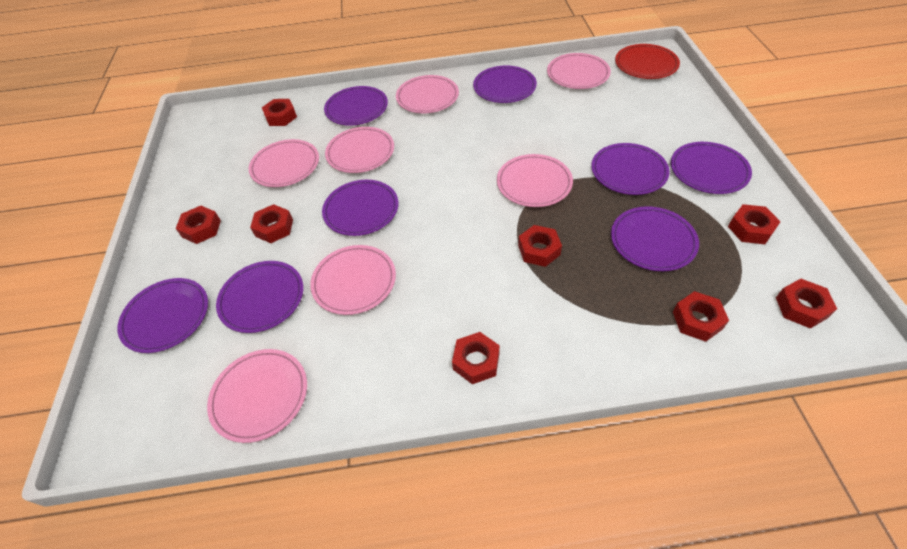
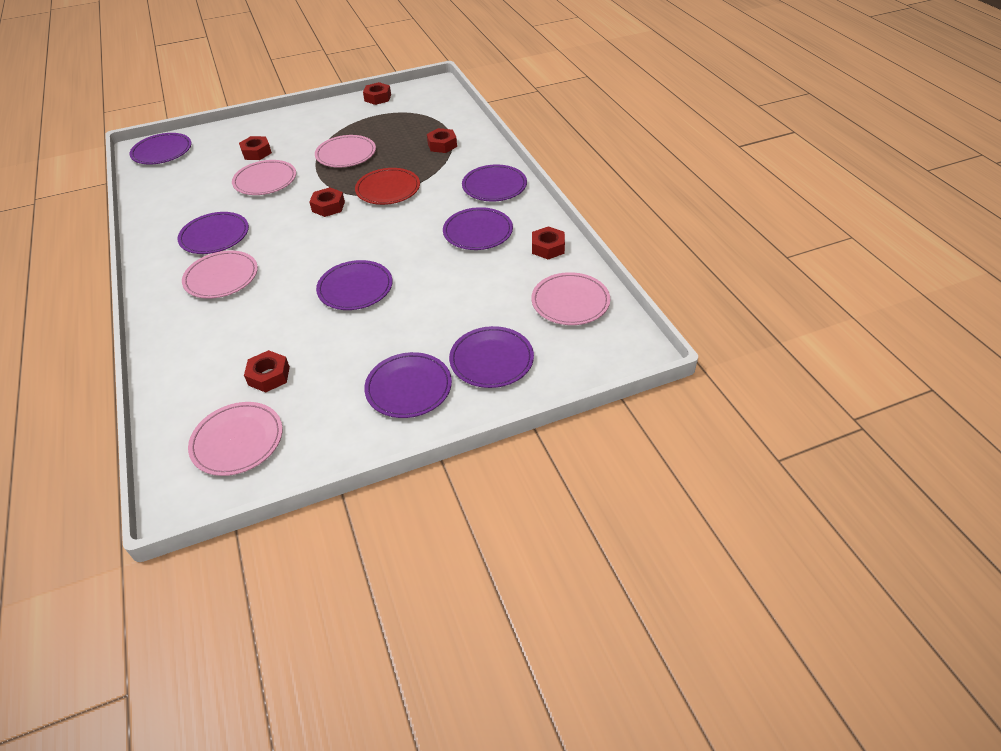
pink plate: 7 -> 5
purple plate: 8 -> 7
red nut: 8 -> 6

